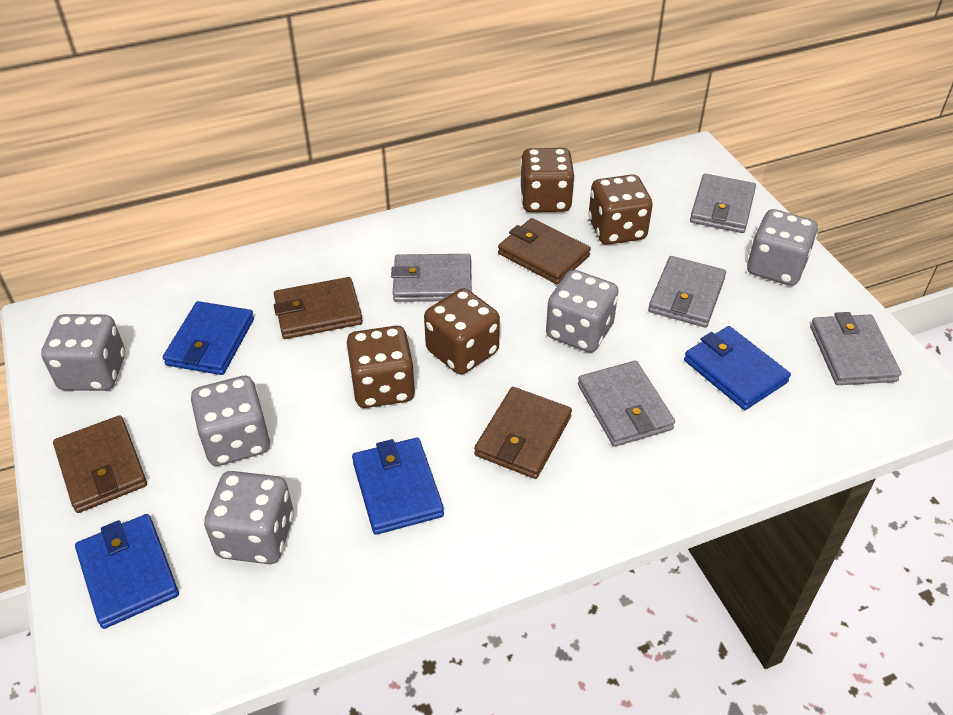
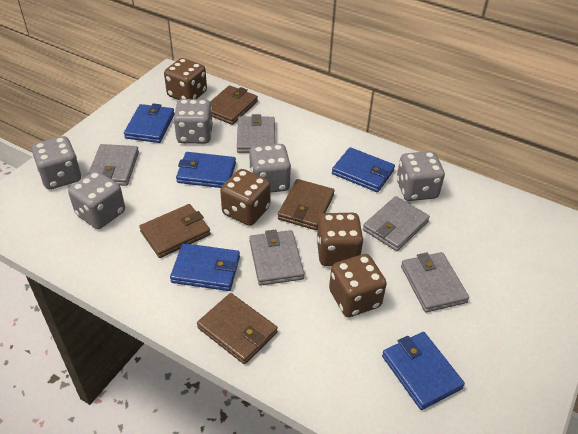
blue wallet: 4 -> 5

